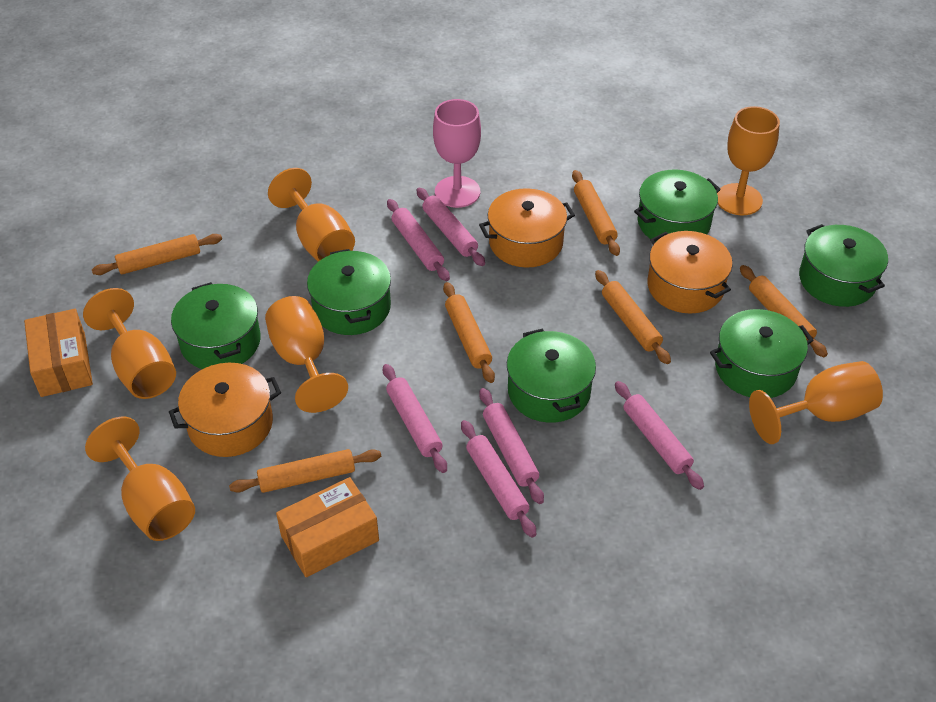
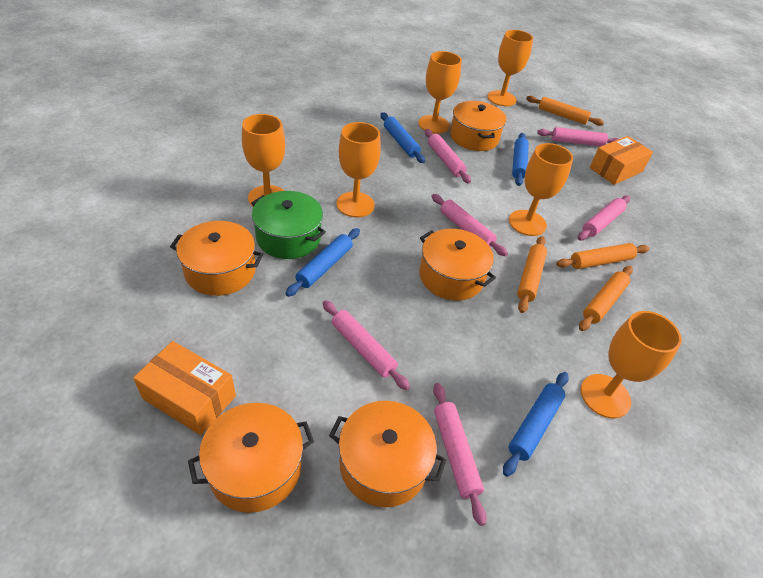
blue rolling pin: 0 -> 4
green pot: 6 -> 1
orange pot: 3 -> 5
orange rolling pin: 6 -> 4
pink goblet: 1 -> 0

